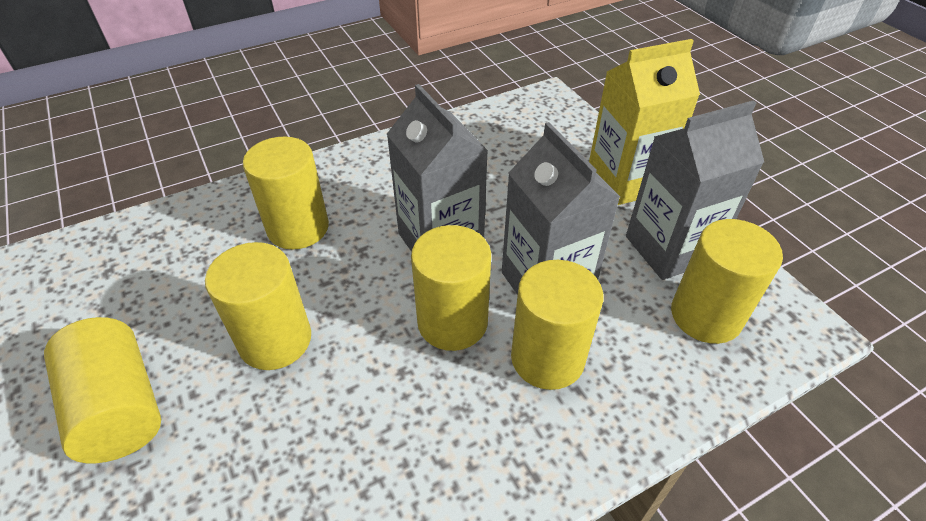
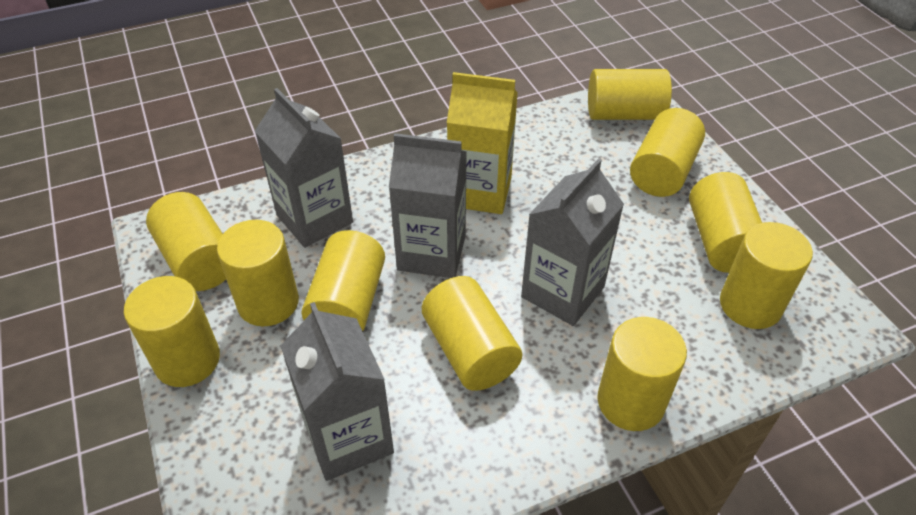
grey carton: 3 -> 4
yellow cylinder: 6 -> 10

